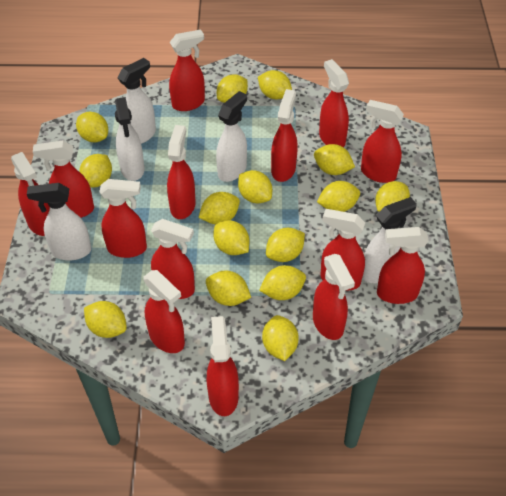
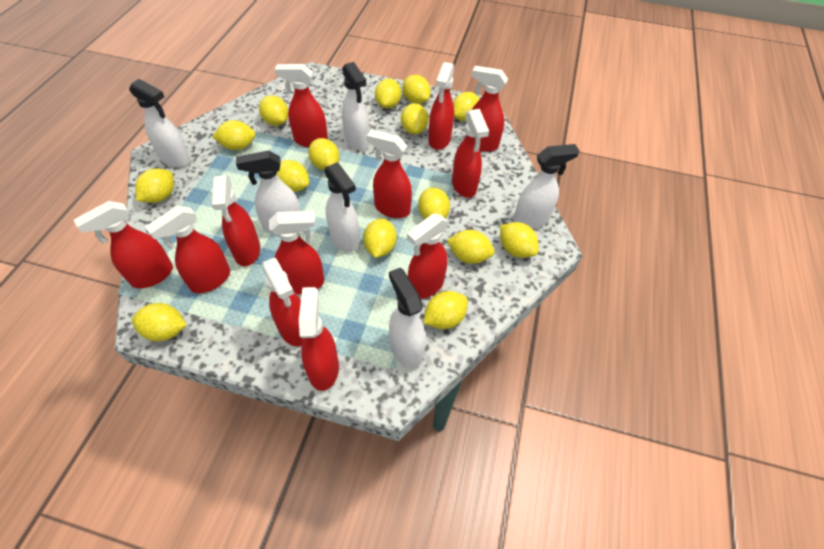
red spray bottle: 14 -> 12
white spray bottle: 5 -> 6

